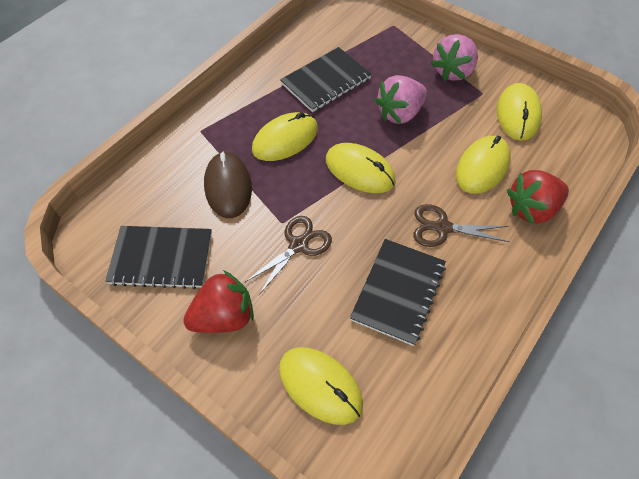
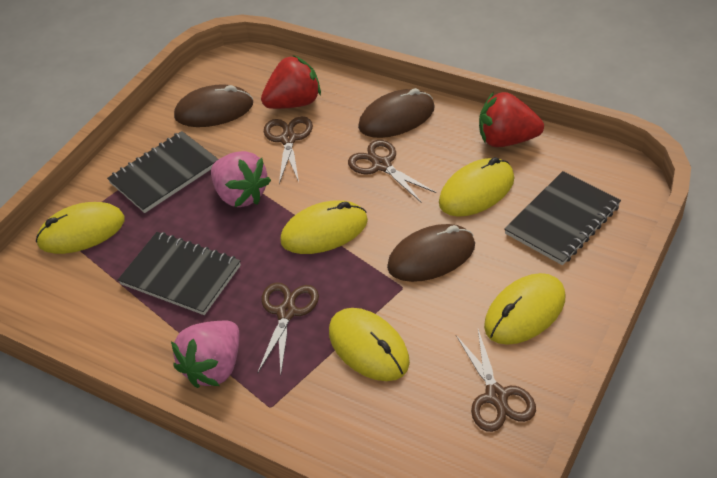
brown mouse: 1 -> 3
brown scissors: 2 -> 4

